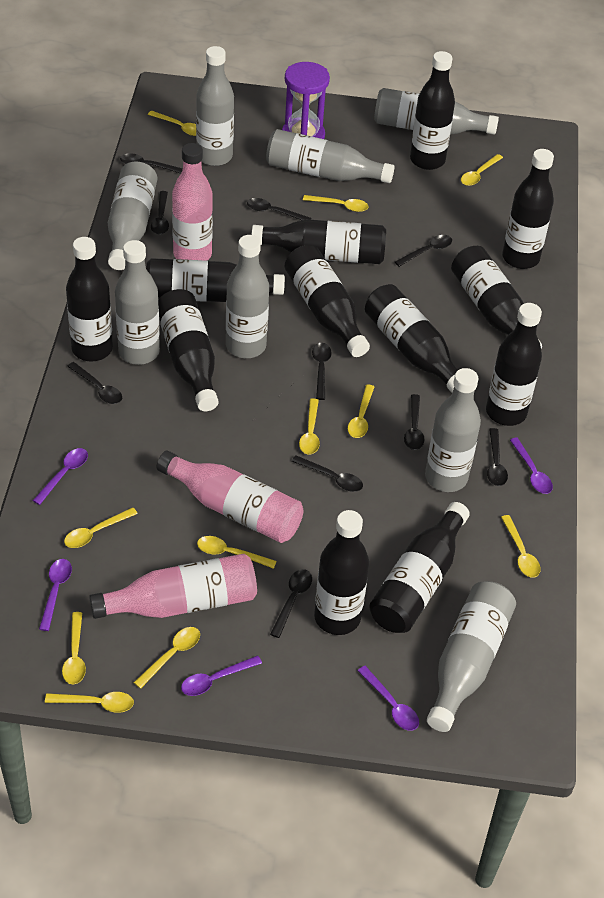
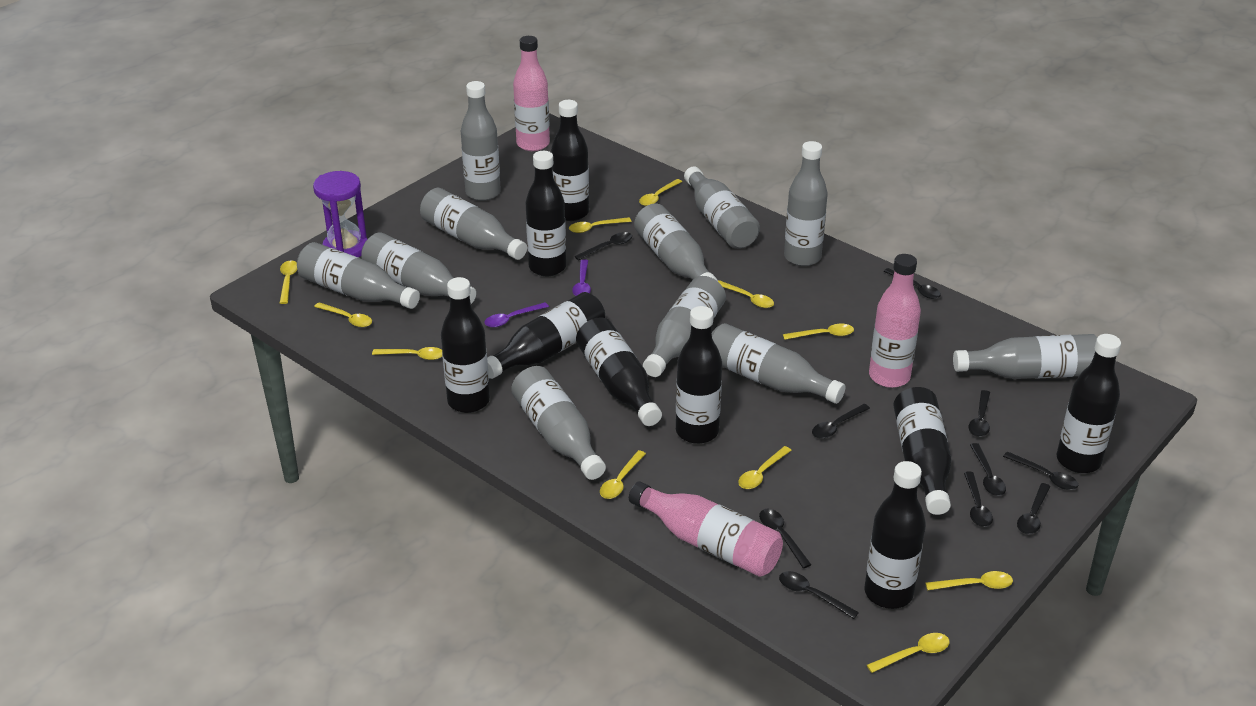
black bottle: 12 -> 9
grey bottle: 8 -> 11
purple spoon: 5 -> 2

